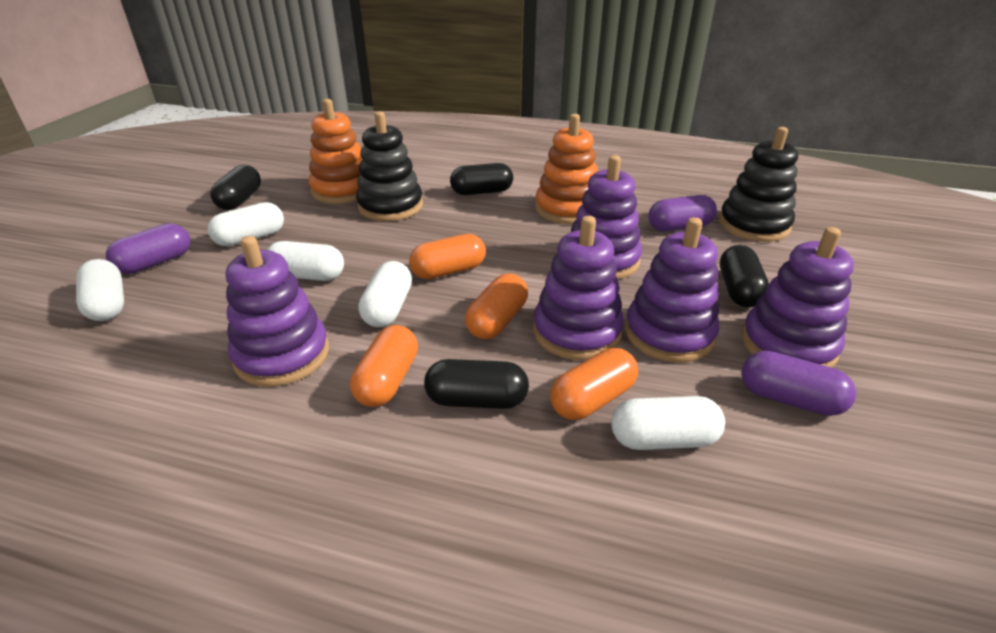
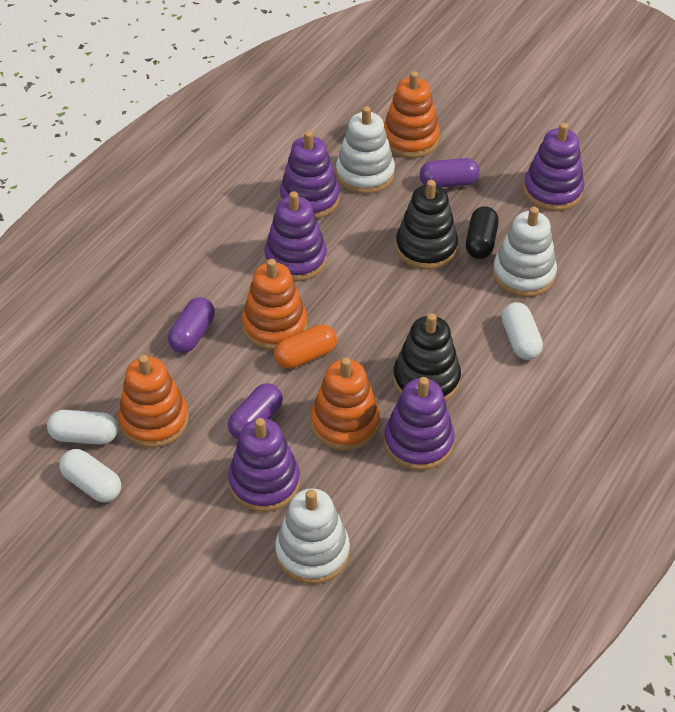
black capsule: 4 -> 1
orange capsule: 4 -> 1
orange stacking toy: 2 -> 4
white capsule: 5 -> 3
white stacking toy: 0 -> 3

